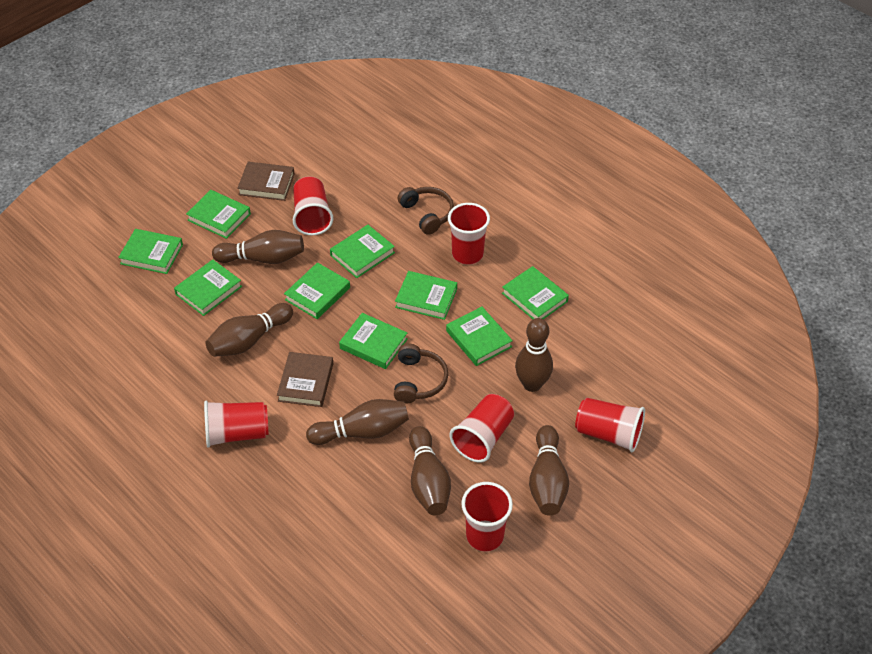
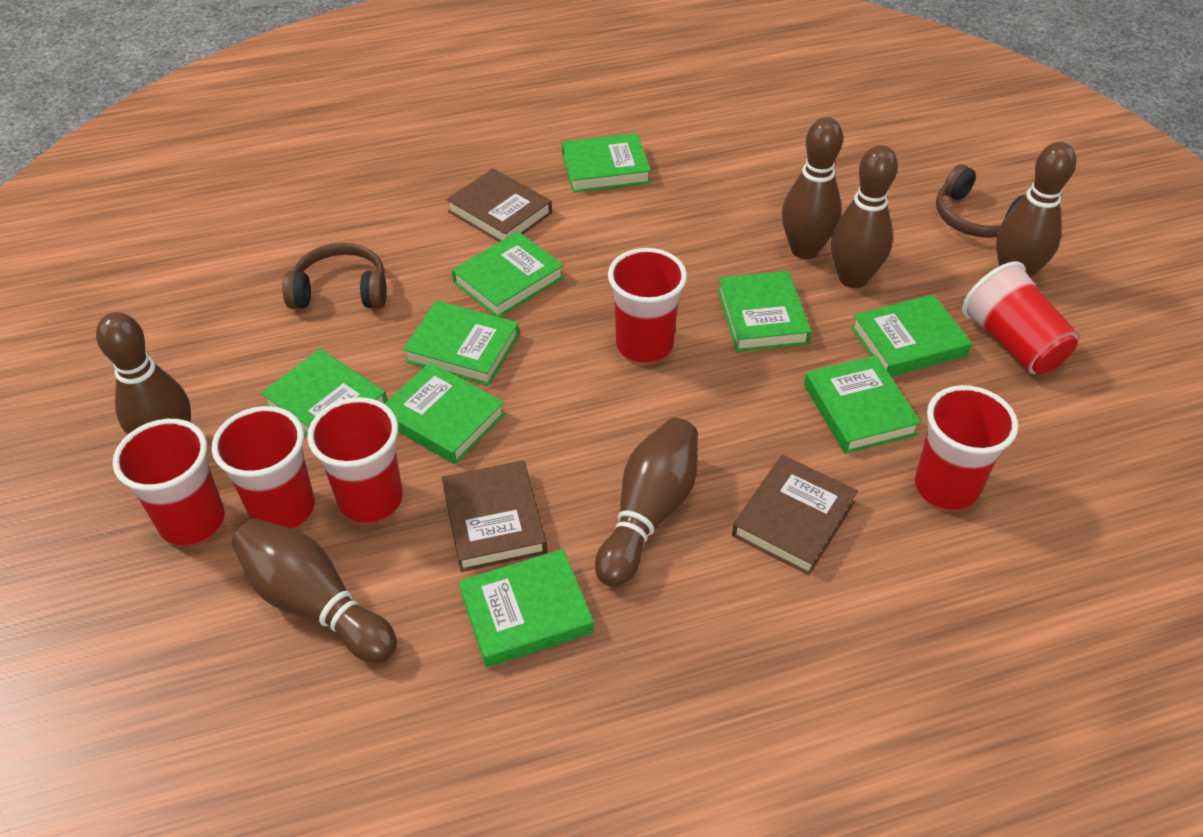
brown book: 2 -> 3

